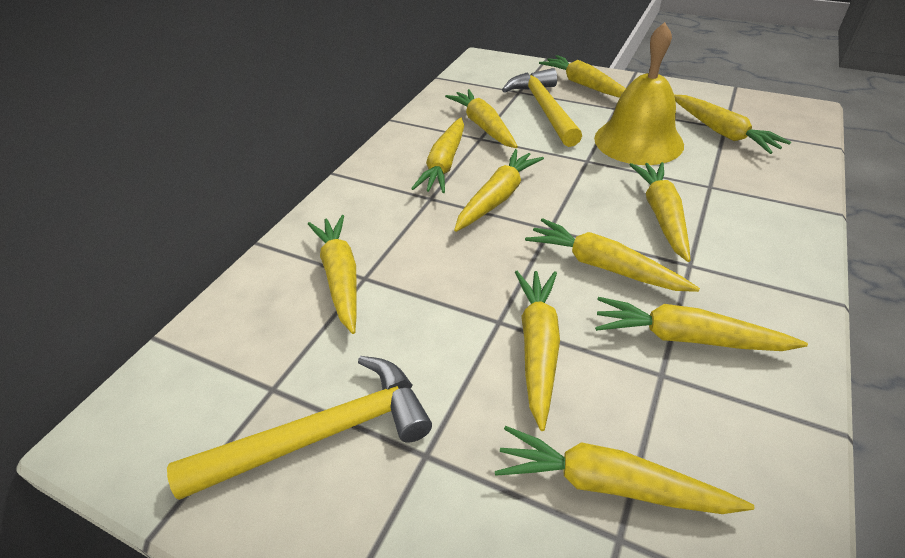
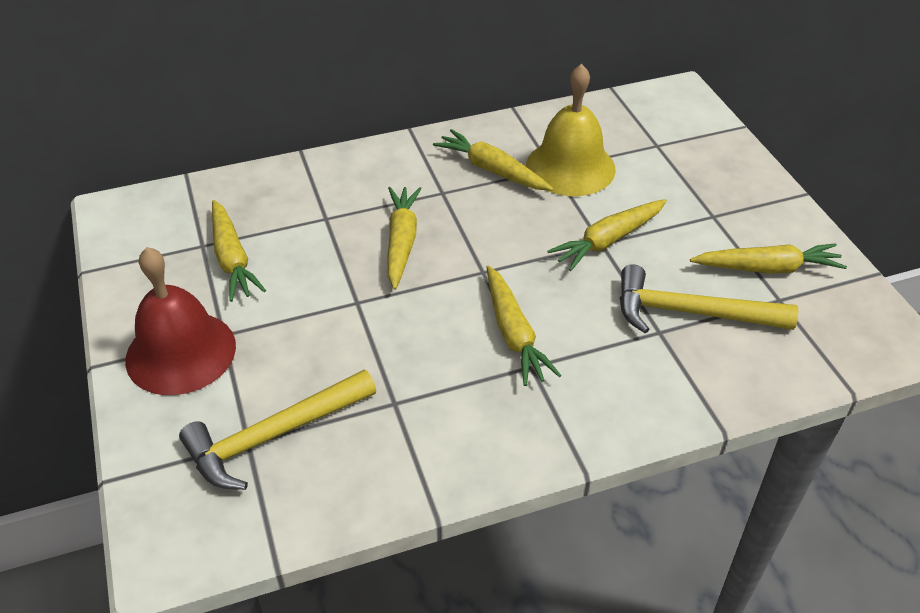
red bell: 0 -> 1
yellow carrot: 11 -> 6

